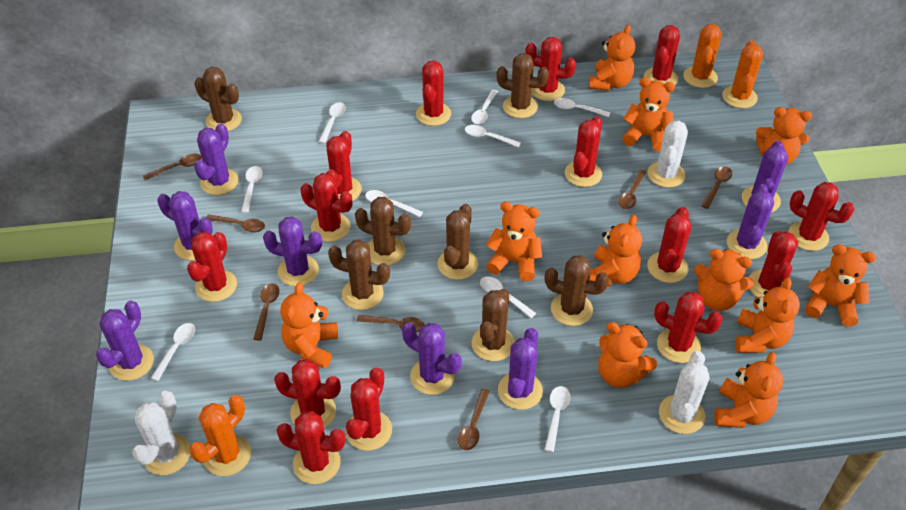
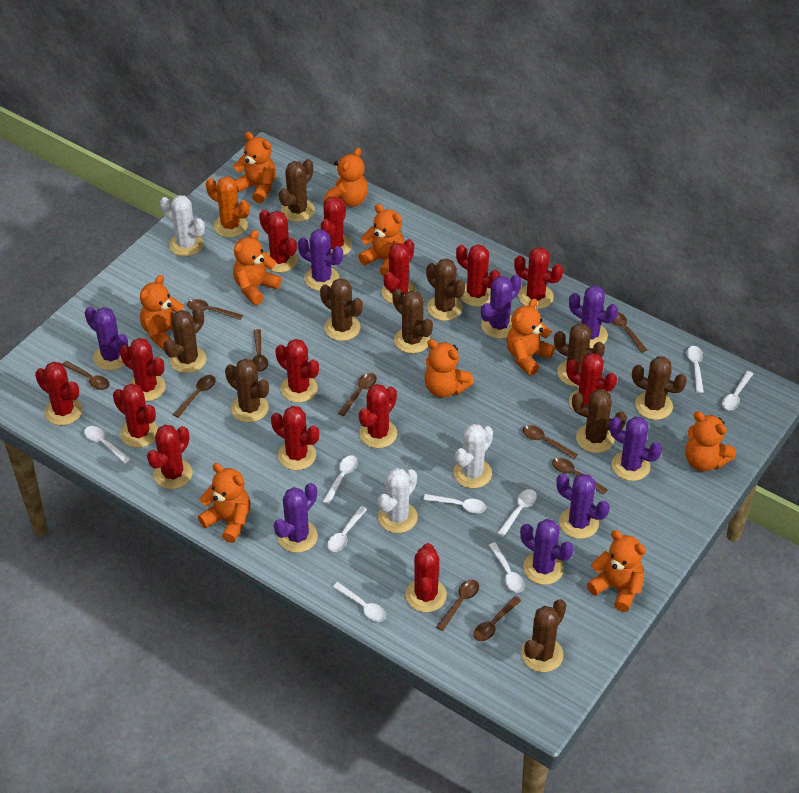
brown cactus: 7 -> 10
brown spoon: 7 -> 10
orange cactus: 3 -> 1
orange teddy bear: 11 -> 10

